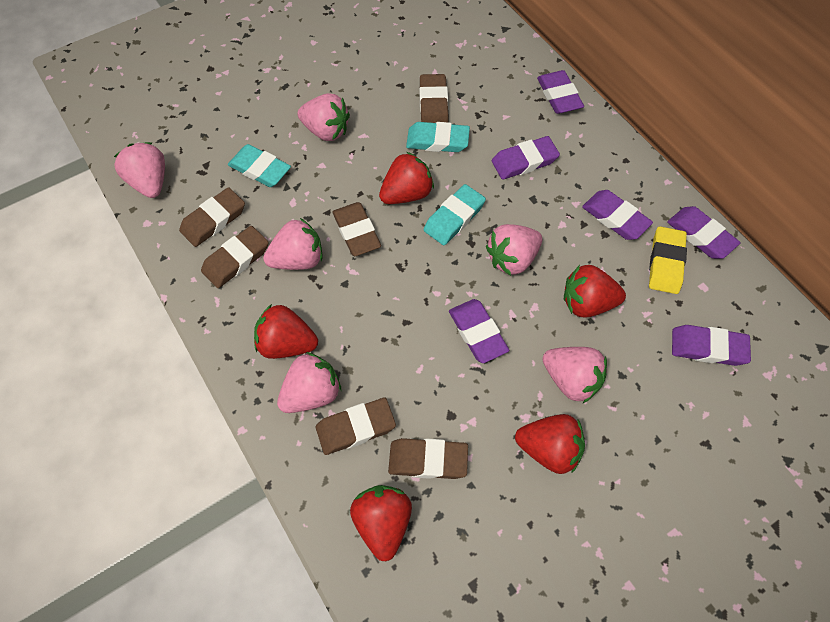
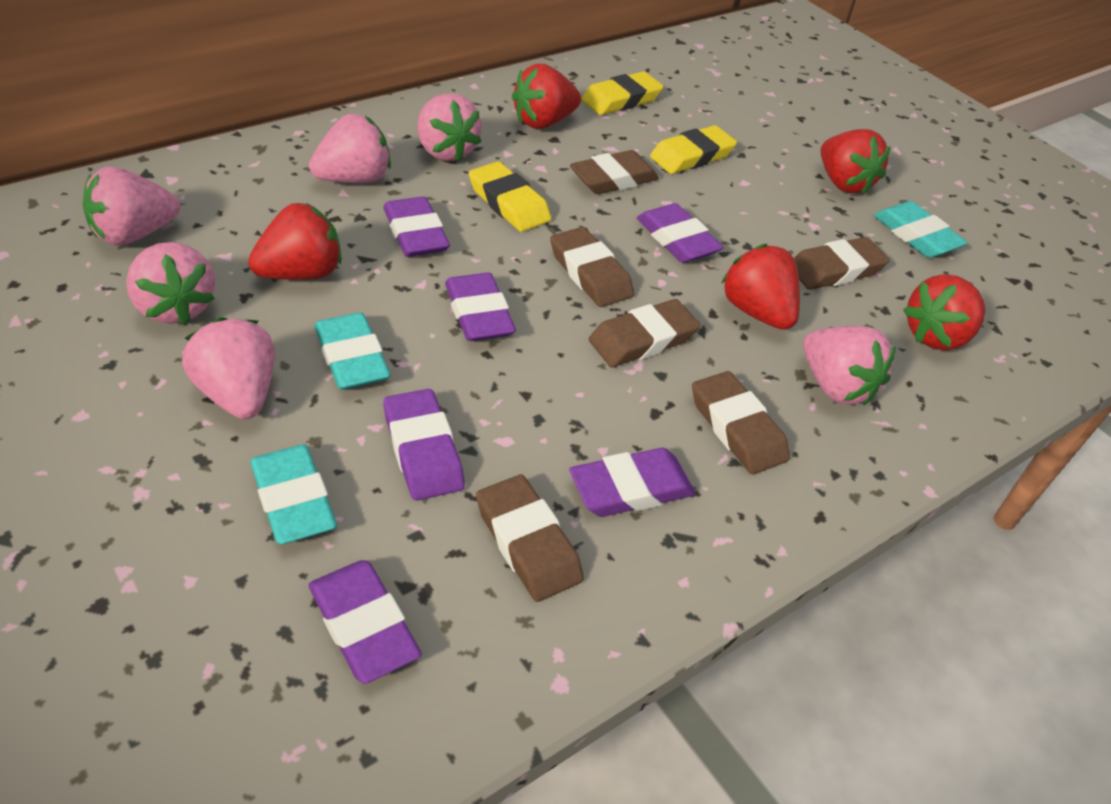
yellow eraser: 1 -> 3

